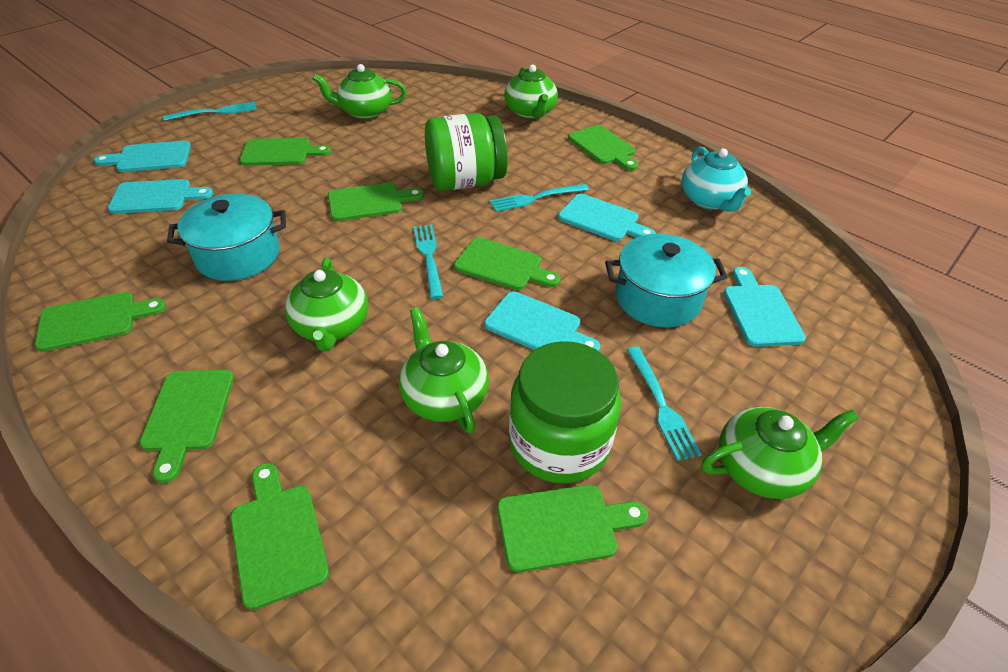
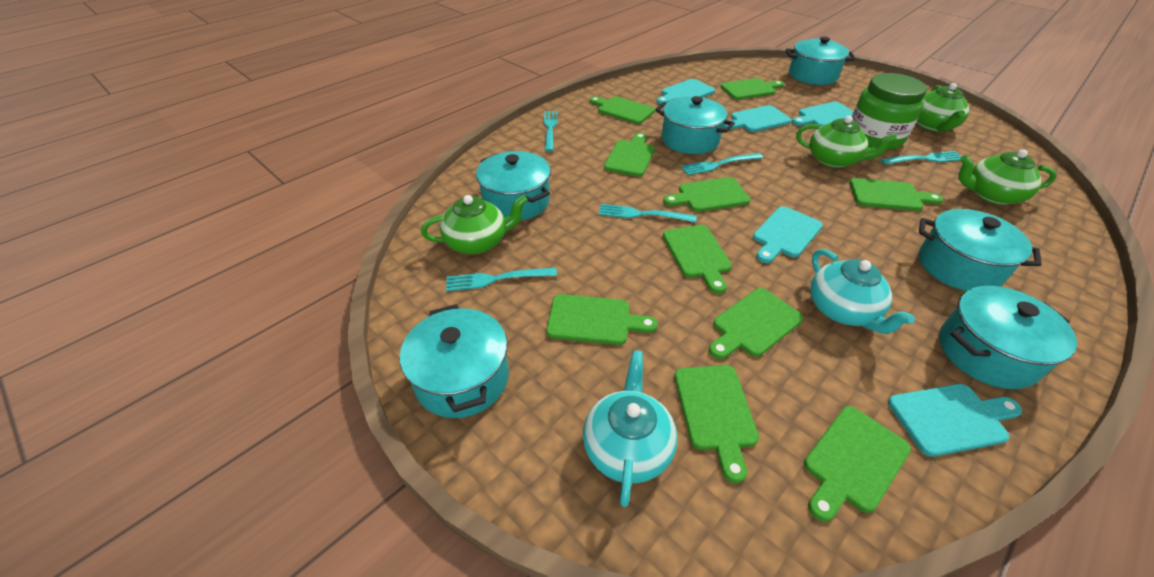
green cutting board: 8 -> 10
green jar: 2 -> 1
green teapot: 5 -> 4
turquoise fork: 4 -> 5
turquoise pot: 2 -> 6
turquoise teapot: 1 -> 2

